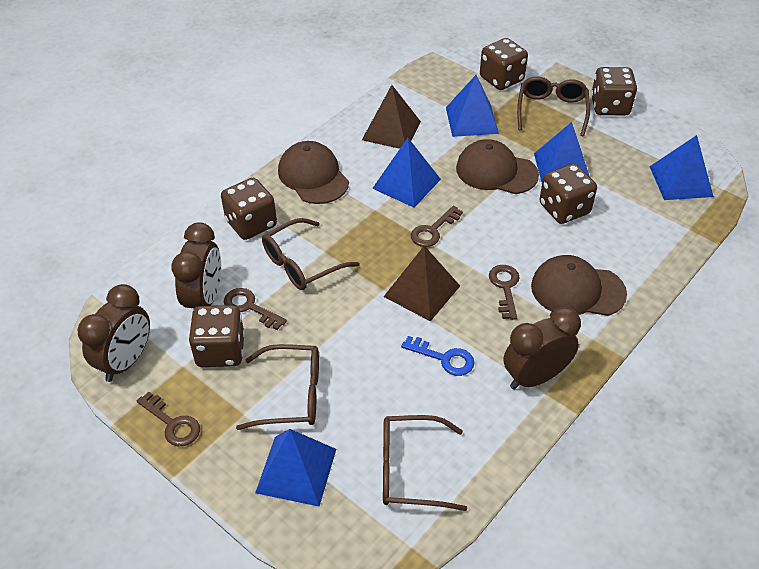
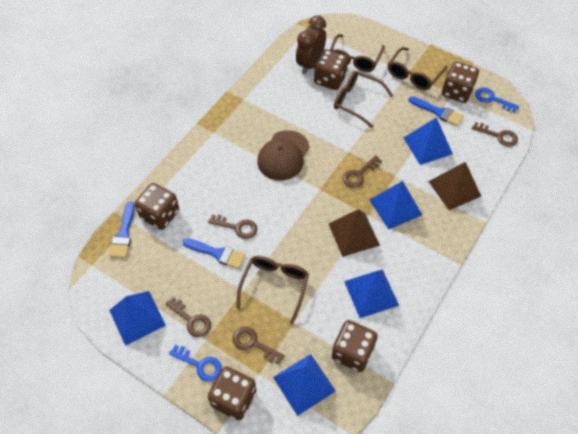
blue brush: 0 -> 3
blue key: 1 -> 2
brown cap: 3 -> 1
brown clock: 3 -> 1
brown key: 4 -> 5

